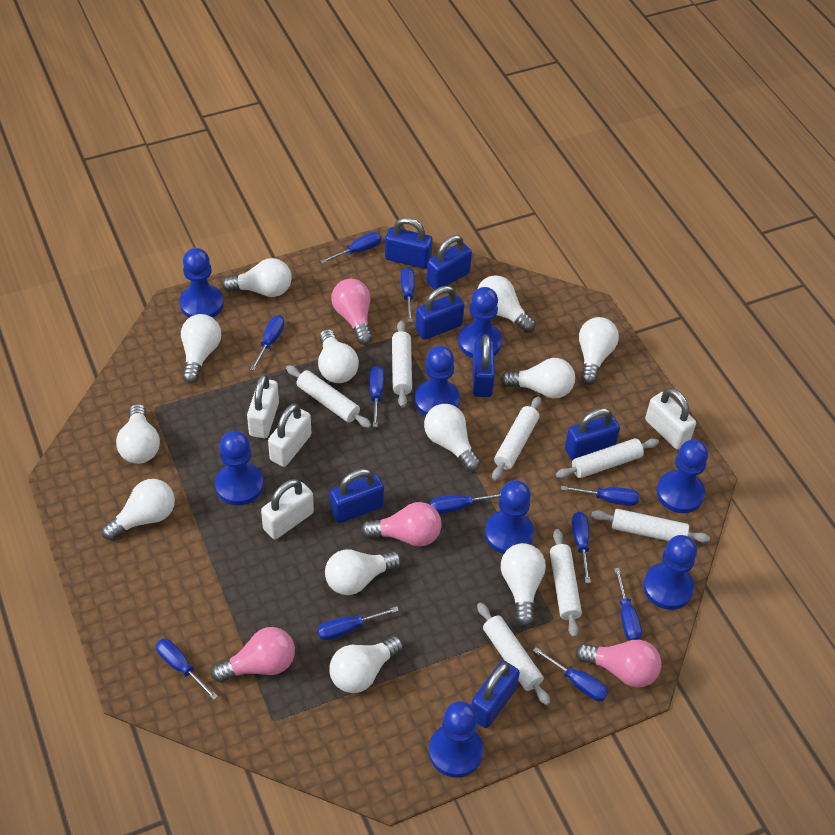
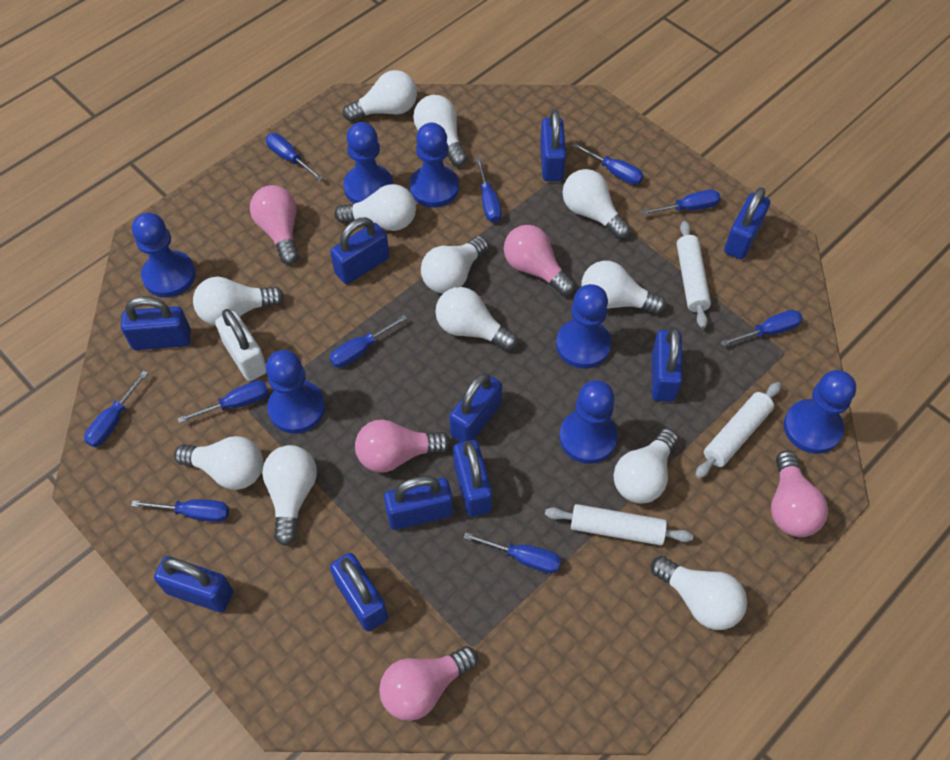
blue padlock: 7 -> 10
blue pawn: 8 -> 7
blue screwdriver: 11 -> 10
pink light bulb: 4 -> 5
white padlock: 4 -> 1
white rolling pin: 7 -> 3

